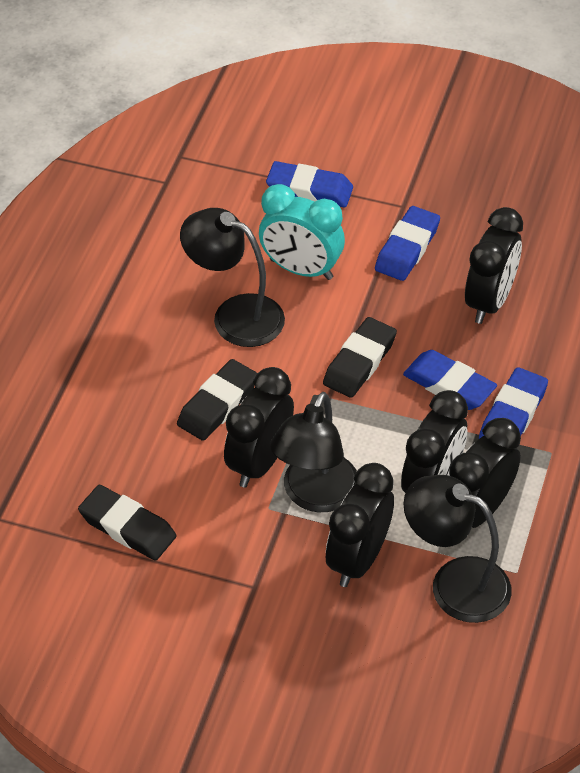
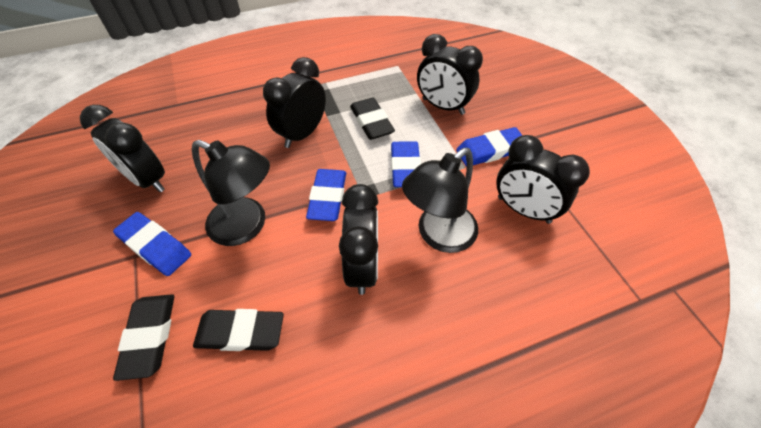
black lamp: 3 -> 2
turquoise clock: 1 -> 0

